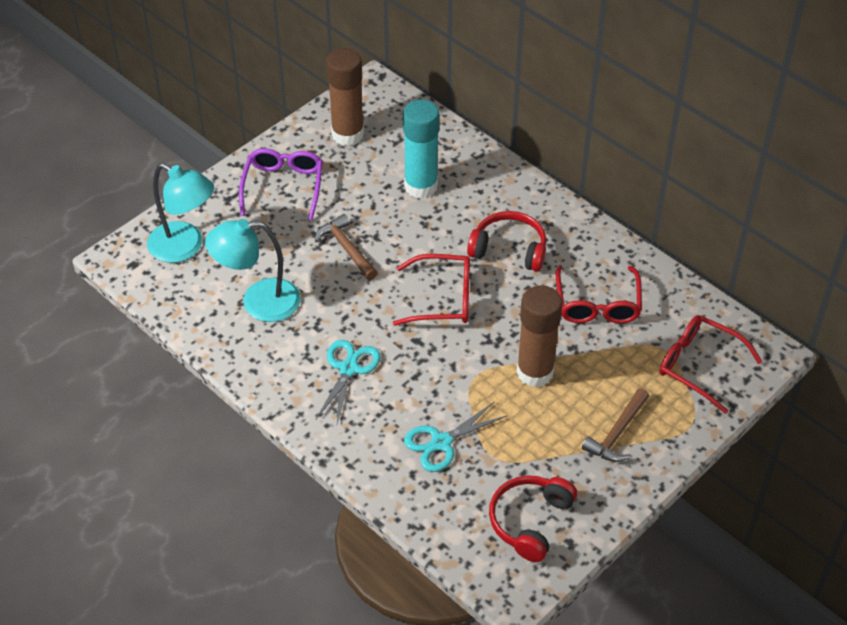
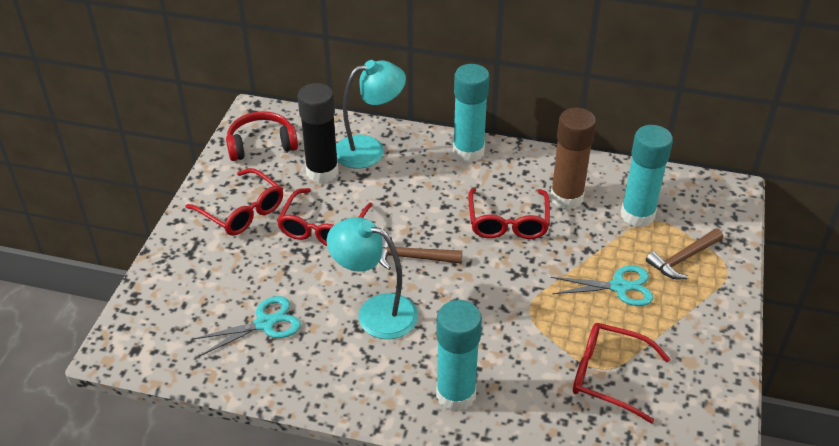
black glue stick: 0 -> 1
brown glue stick: 2 -> 1
purple glasses: 1 -> 0
red glasses: 3 -> 4
red headphones: 2 -> 1
turquoise glue stick: 1 -> 3

